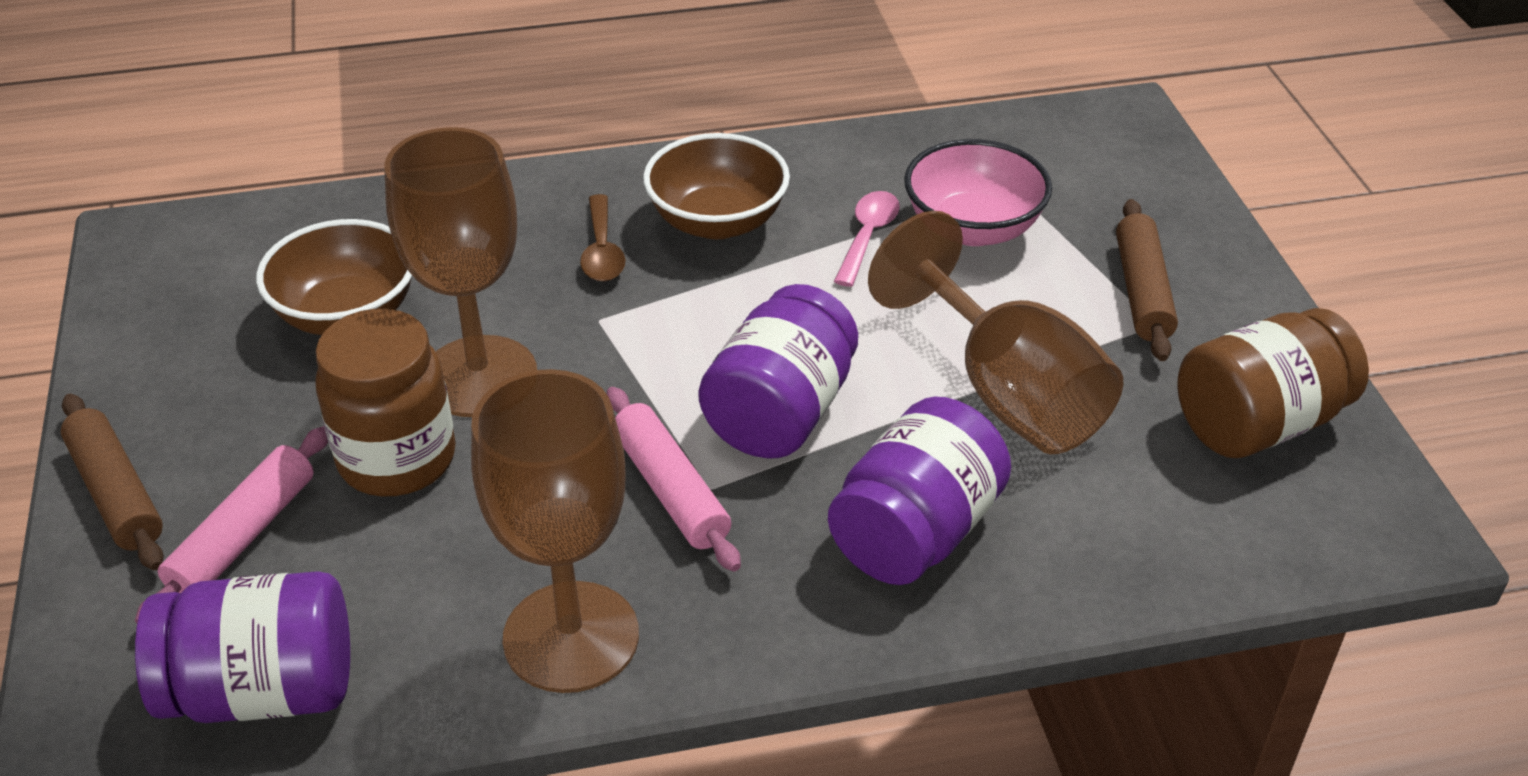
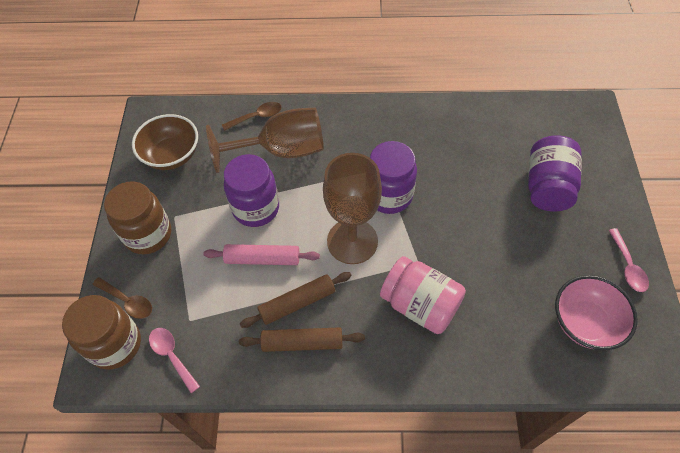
brown bowl: 2 -> 1
brown goblet: 3 -> 2
brown spoon: 1 -> 2
pink jar: 0 -> 1
pink rolling pin: 2 -> 1
pink spoon: 1 -> 2

